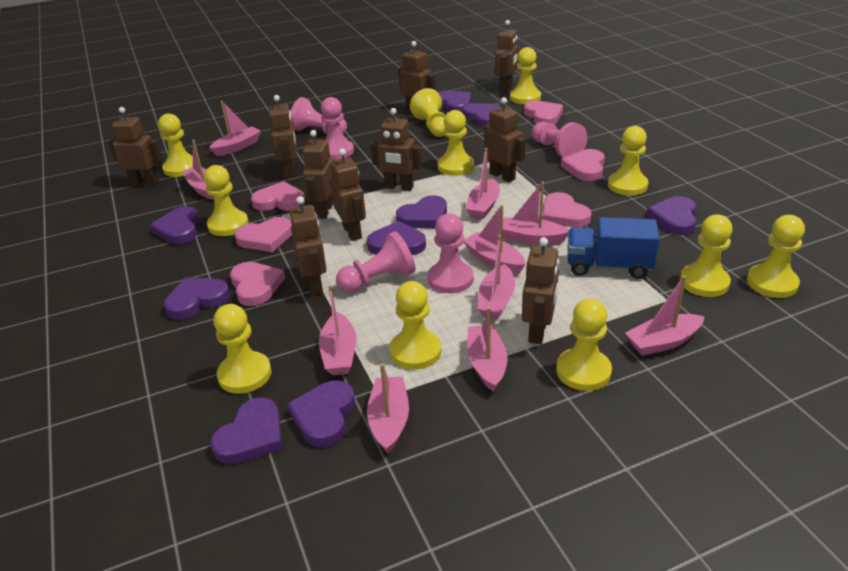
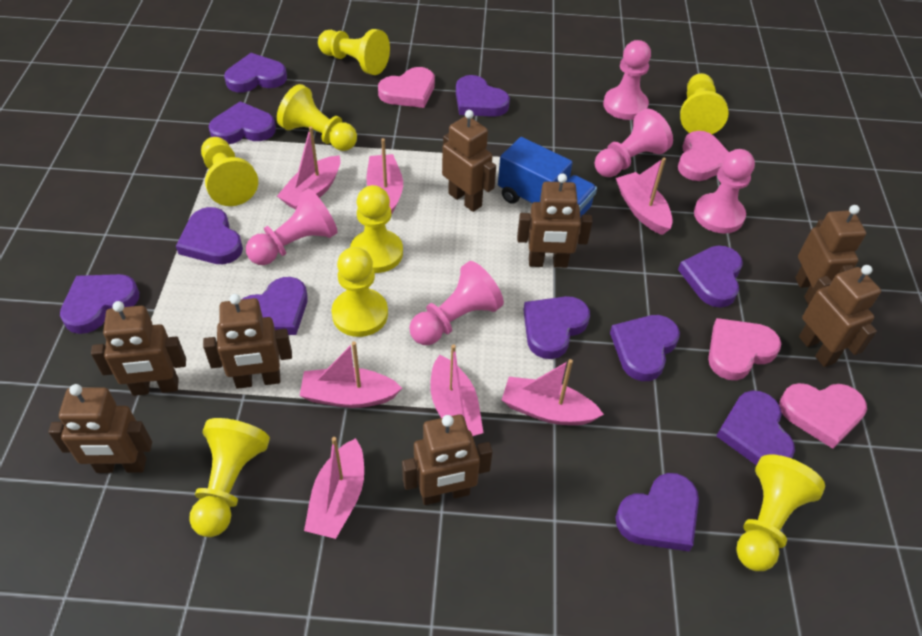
brown robot: 10 -> 8
pink boat: 10 -> 7
pink heart: 6 -> 4
purple heart: 9 -> 11
yellow pawn: 11 -> 8

